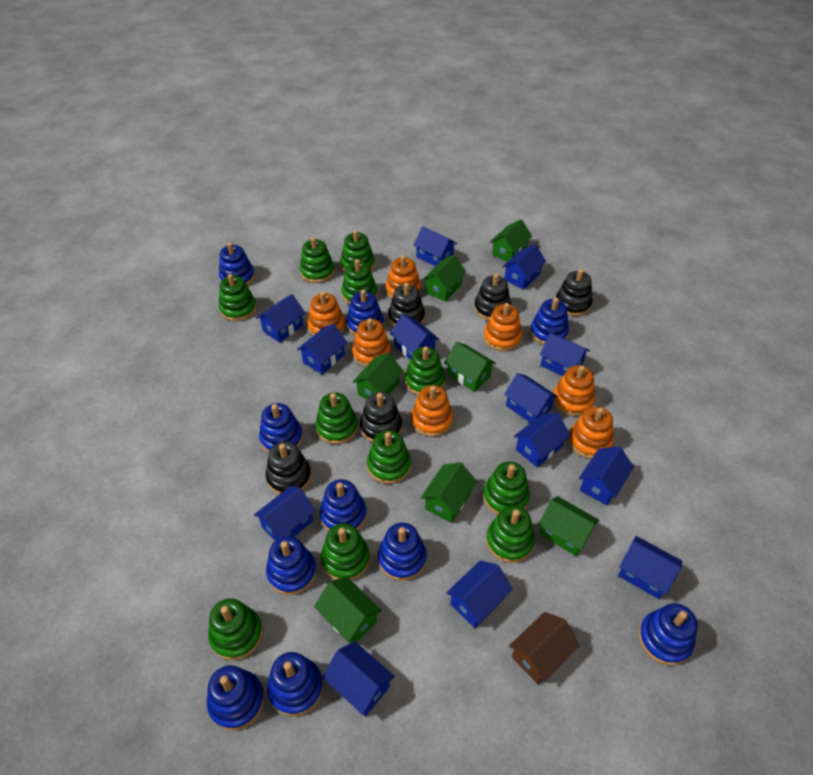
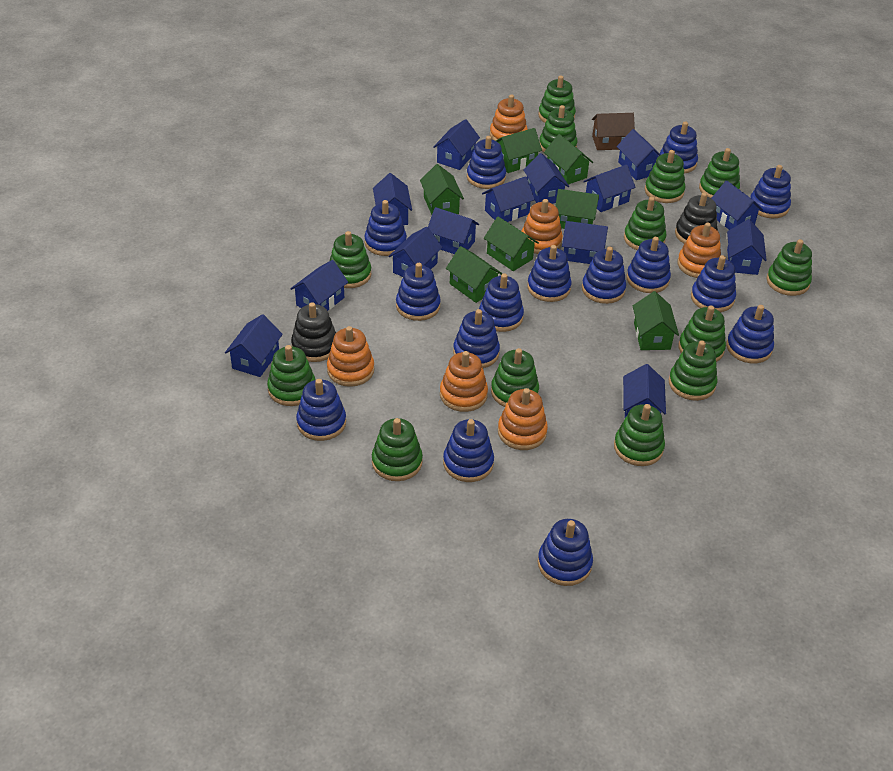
black stacking toy: 5 -> 2
blue house: 13 -> 14
blue stacking toy: 10 -> 15
green stacking toy: 11 -> 13
orange stacking toy: 7 -> 6

